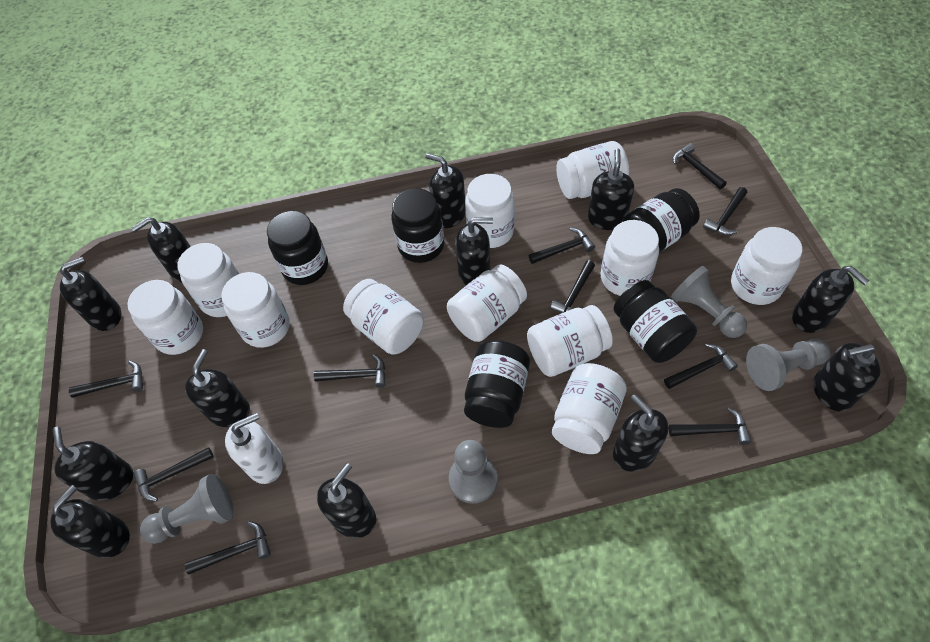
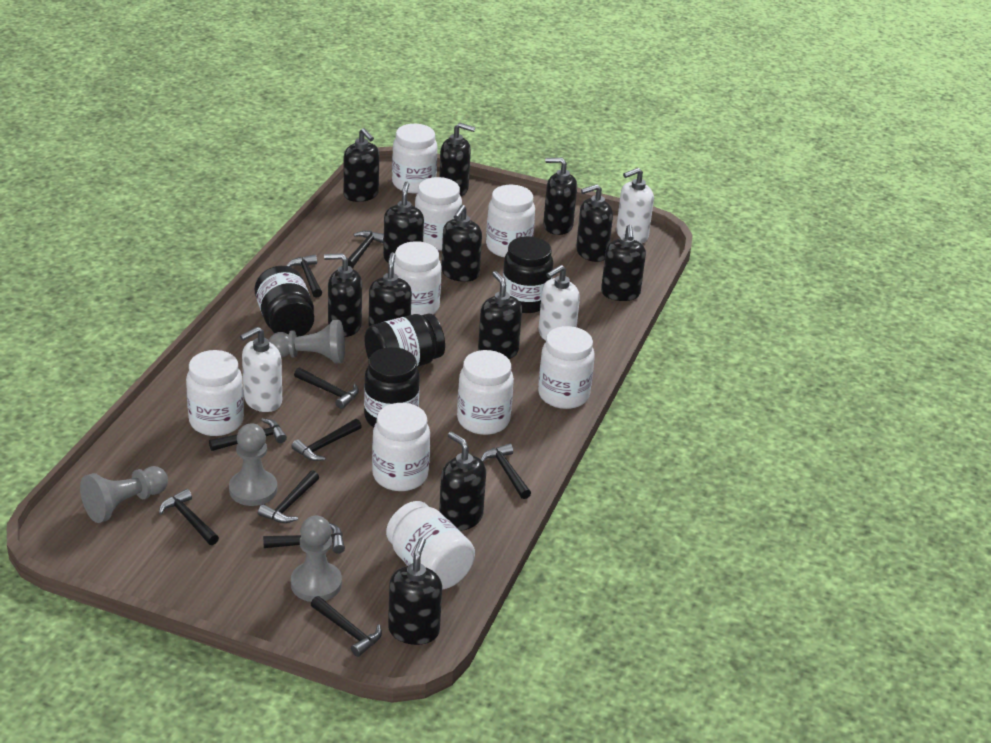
black jar: 5 -> 4
white jar: 11 -> 9
white soap dispenser: 1 -> 3

